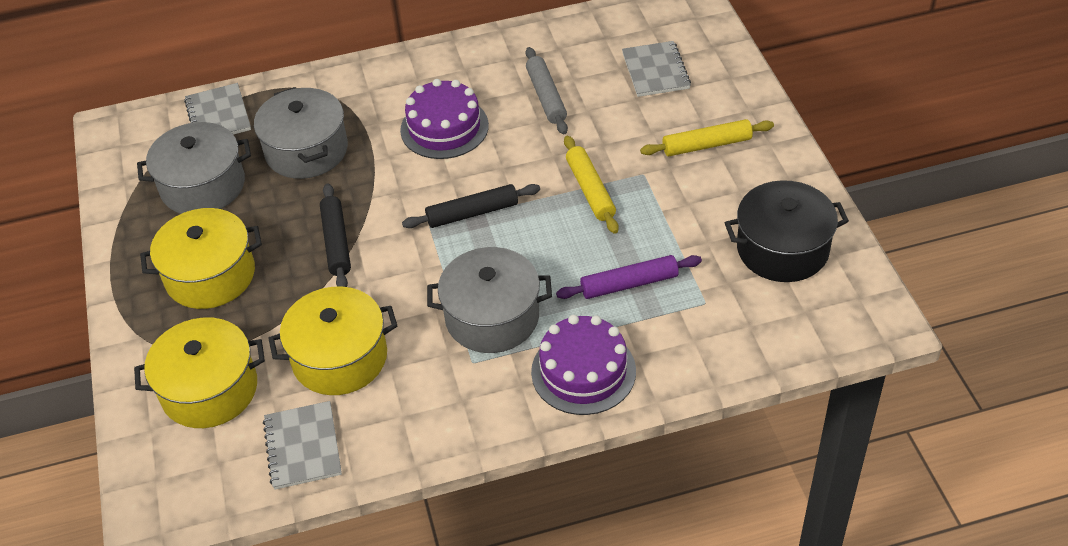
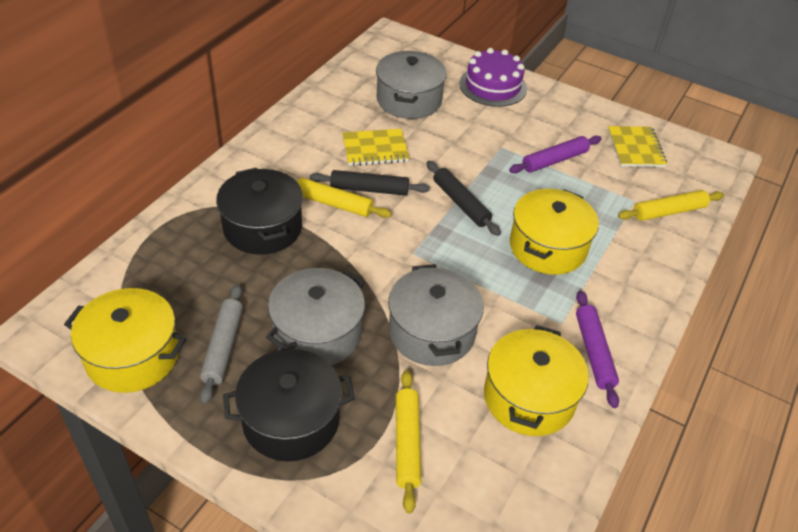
black pot: 1 -> 2
grey notebook: 3 -> 0
purple cake: 2 -> 1
purple rolling pin: 1 -> 2
yellow notebook: 0 -> 2
yellow rolling pin: 2 -> 3

